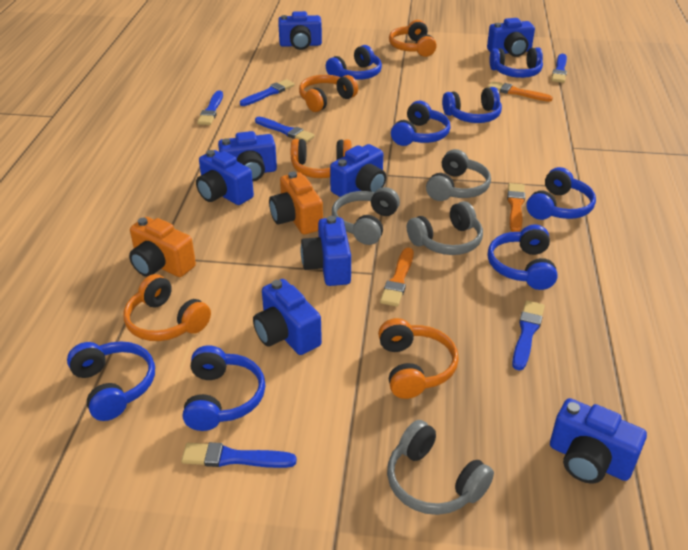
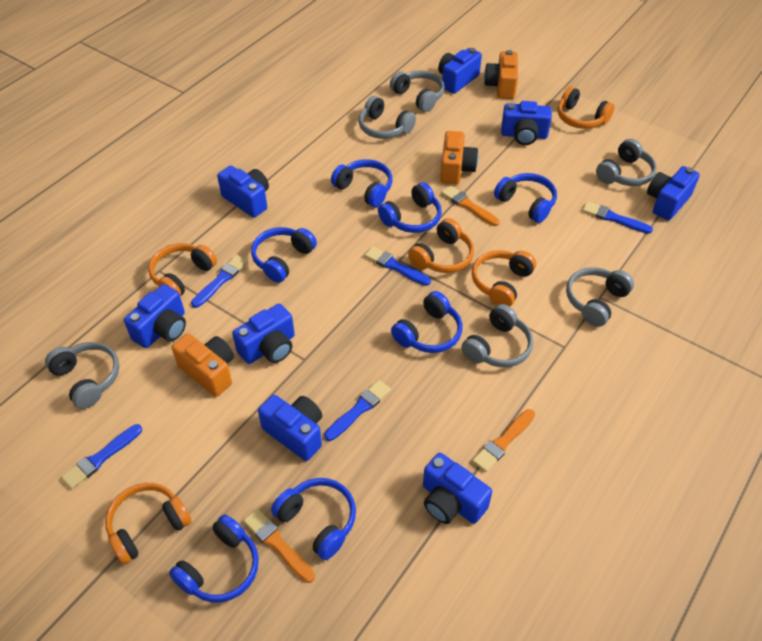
blue brush: 6 -> 5
blue headphones: 8 -> 7
grey headphones: 4 -> 6
orange camera: 2 -> 3

